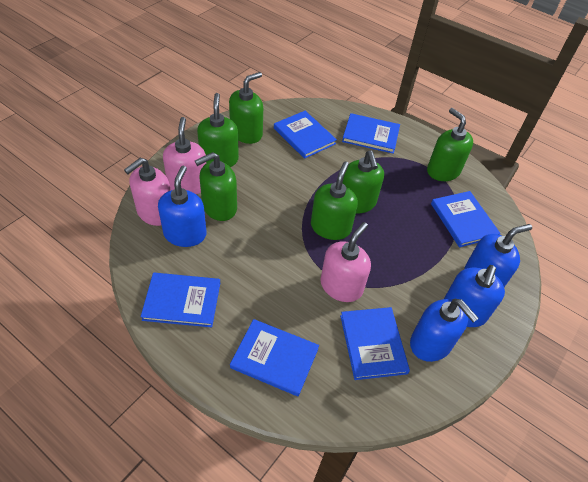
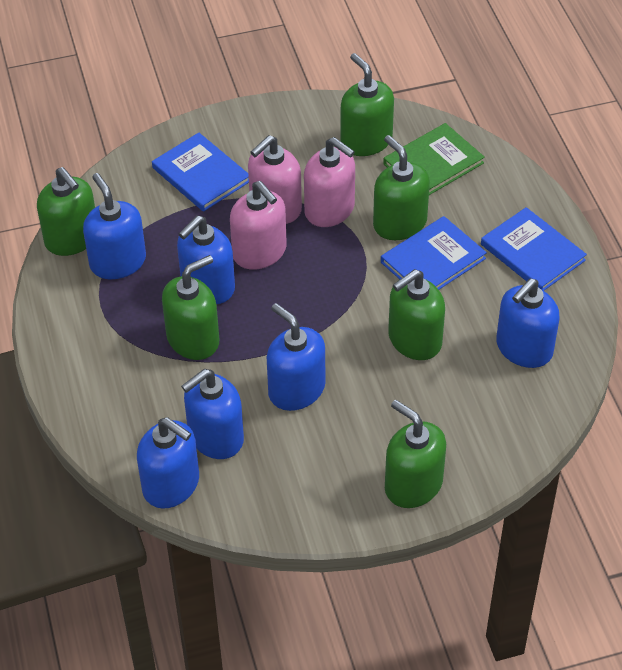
blue book: 6 -> 3
blue soap dispenser: 4 -> 6
green book: 0 -> 1

